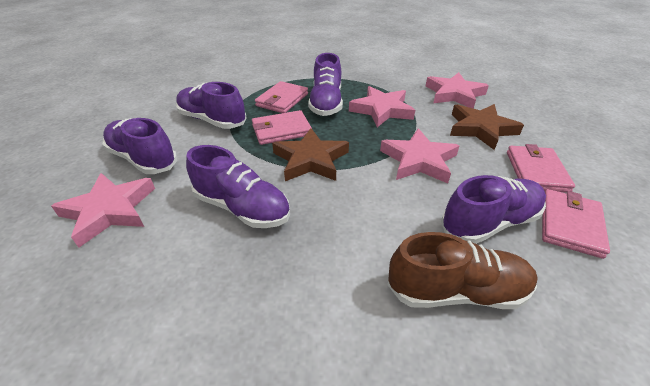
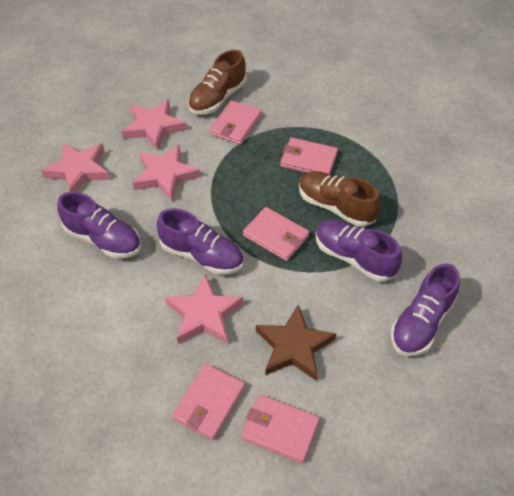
brown shoe: 1 -> 2
brown star: 2 -> 1
pink wallet: 4 -> 5
purple shoe: 5 -> 4

